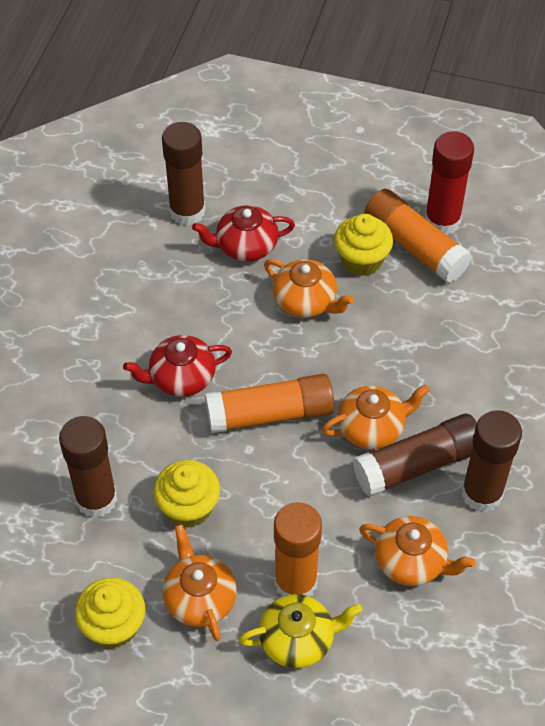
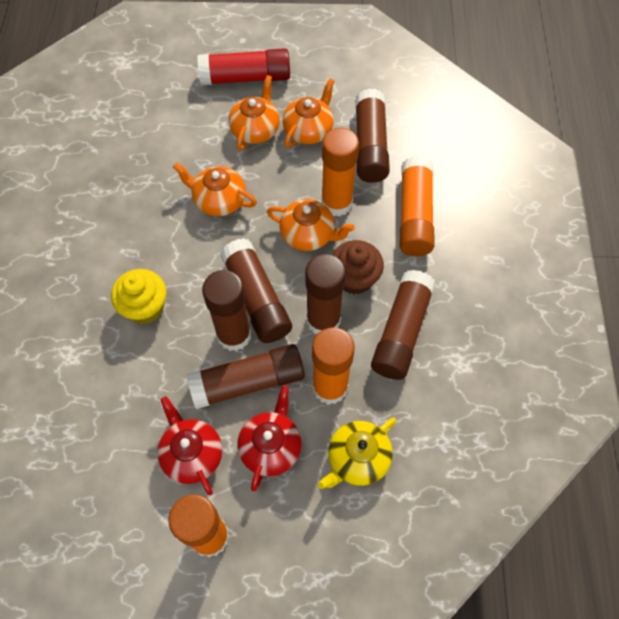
brown cupcake: 0 -> 1
brown glue stick: 4 -> 6
orange glue stick: 3 -> 4
yellow cupcake: 3 -> 1

